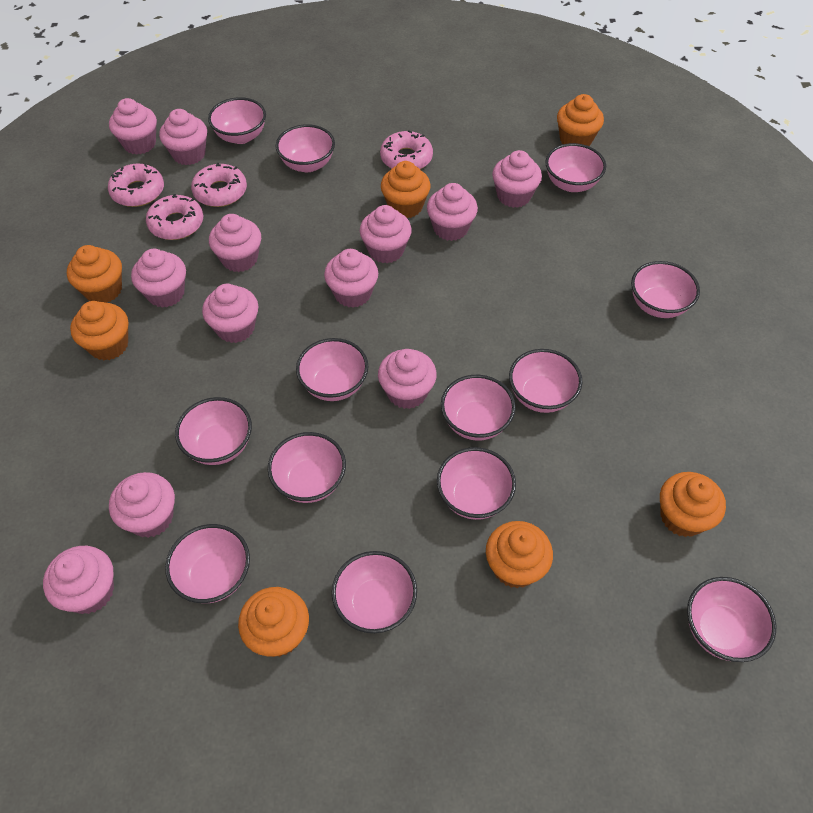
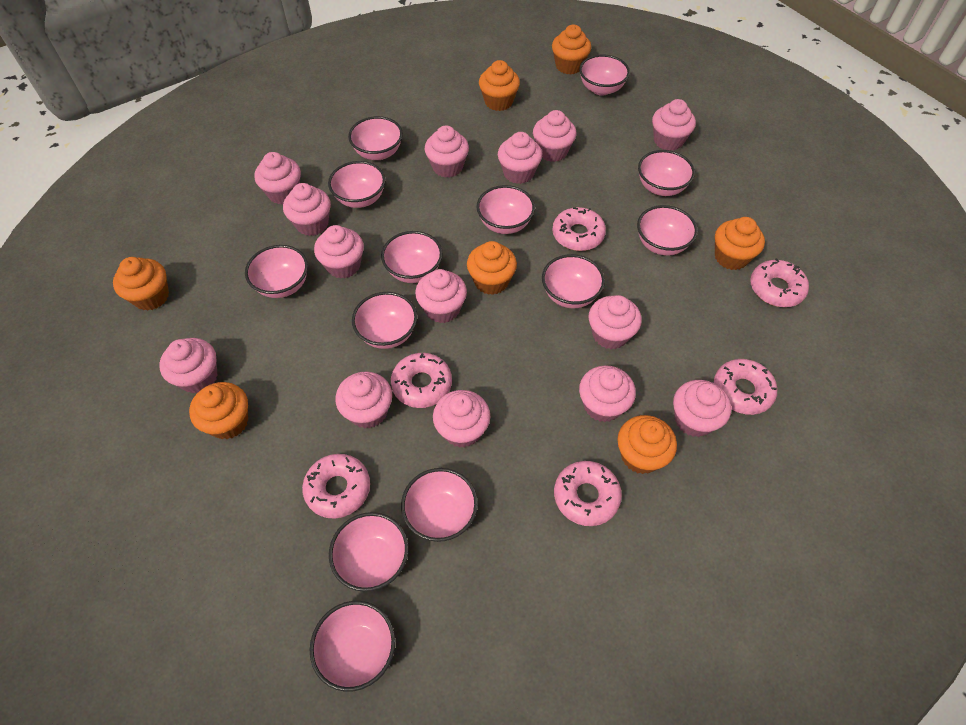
pink cupcake: 12 -> 14
pink donut: 4 -> 6

